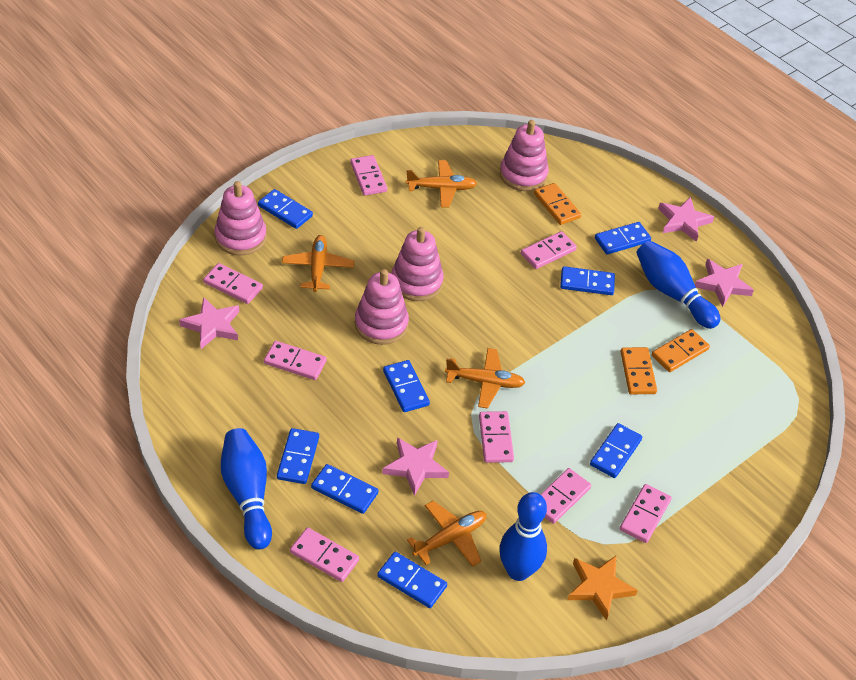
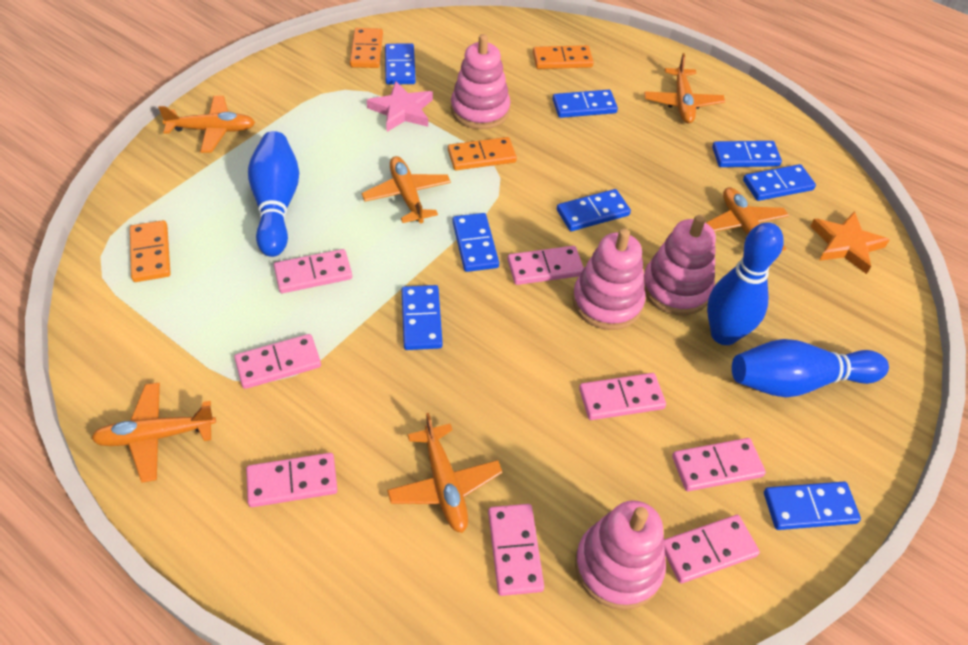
orange domino: 3 -> 4
orange plane: 4 -> 6
pink star: 4 -> 1

